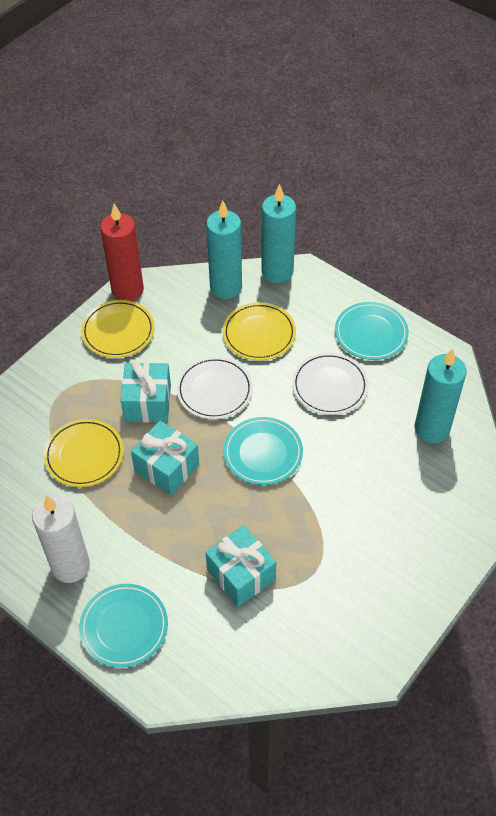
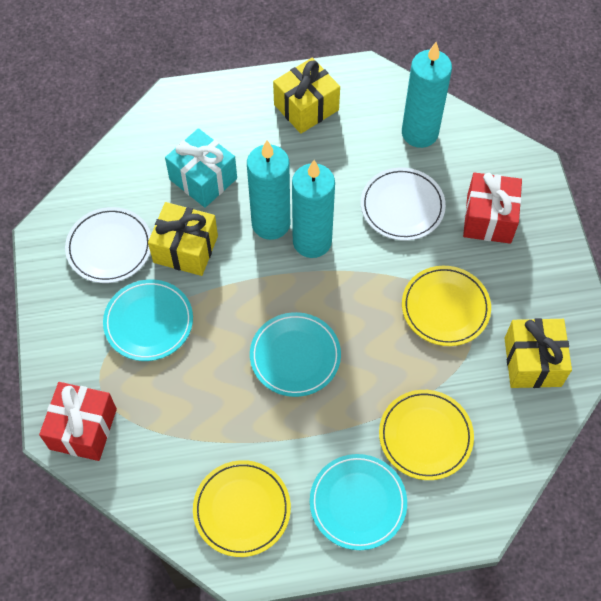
red candle: 1 -> 0
red gift: 0 -> 2
turquoise gift: 3 -> 1
white candle: 1 -> 0
yellow gift: 0 -> 3

